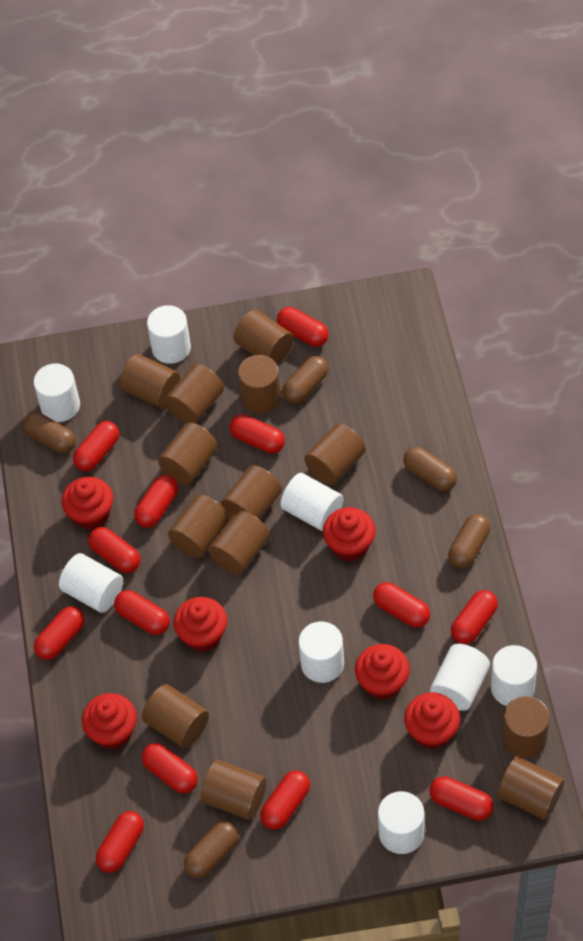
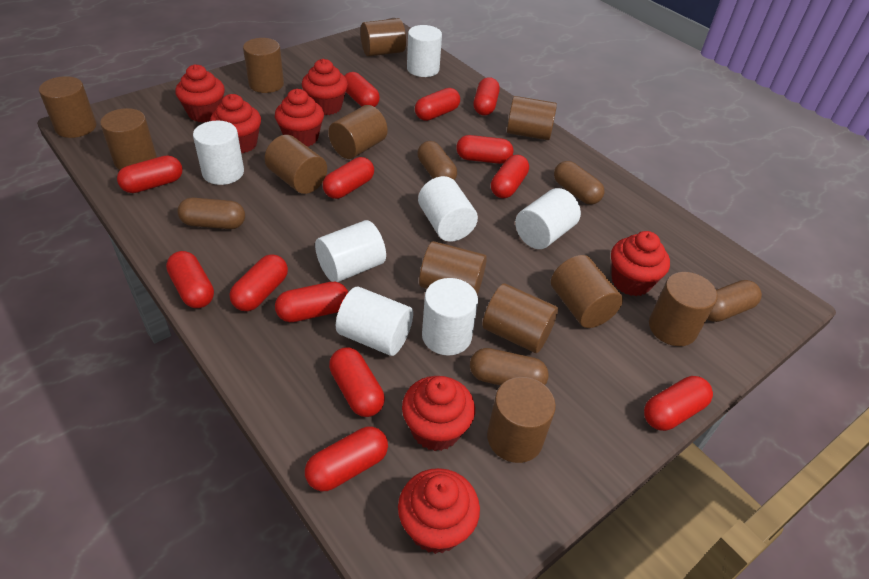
brown cylinder: 13 -> 12
red cupcake: 6 -> 7
white cylinder: 8 -> 7

